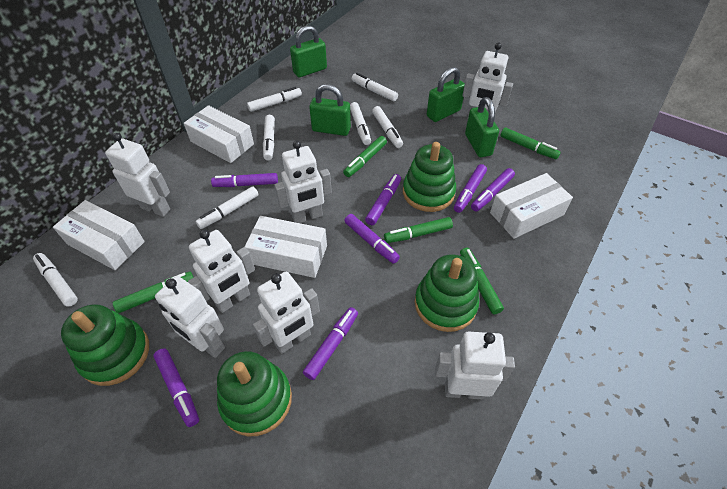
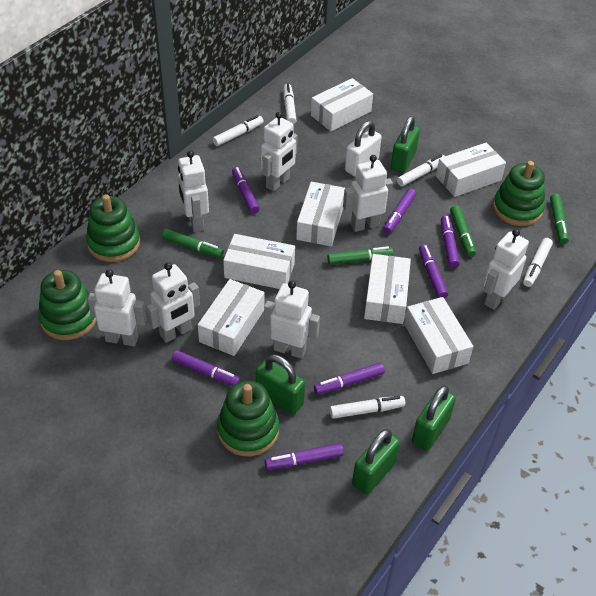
green marker: 5 -> 4
white box: 4 -> 7
white marker: 7 -> 5
white padlock: 0 -> 1

